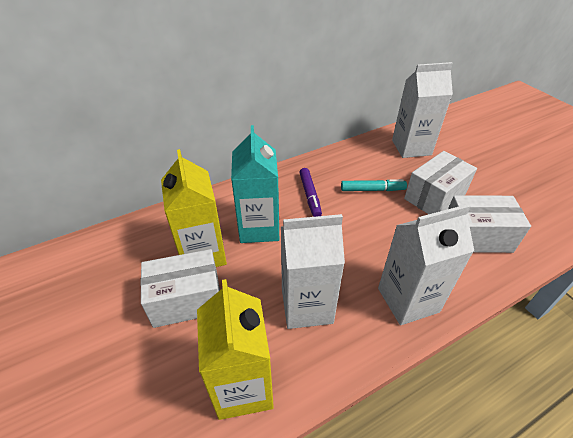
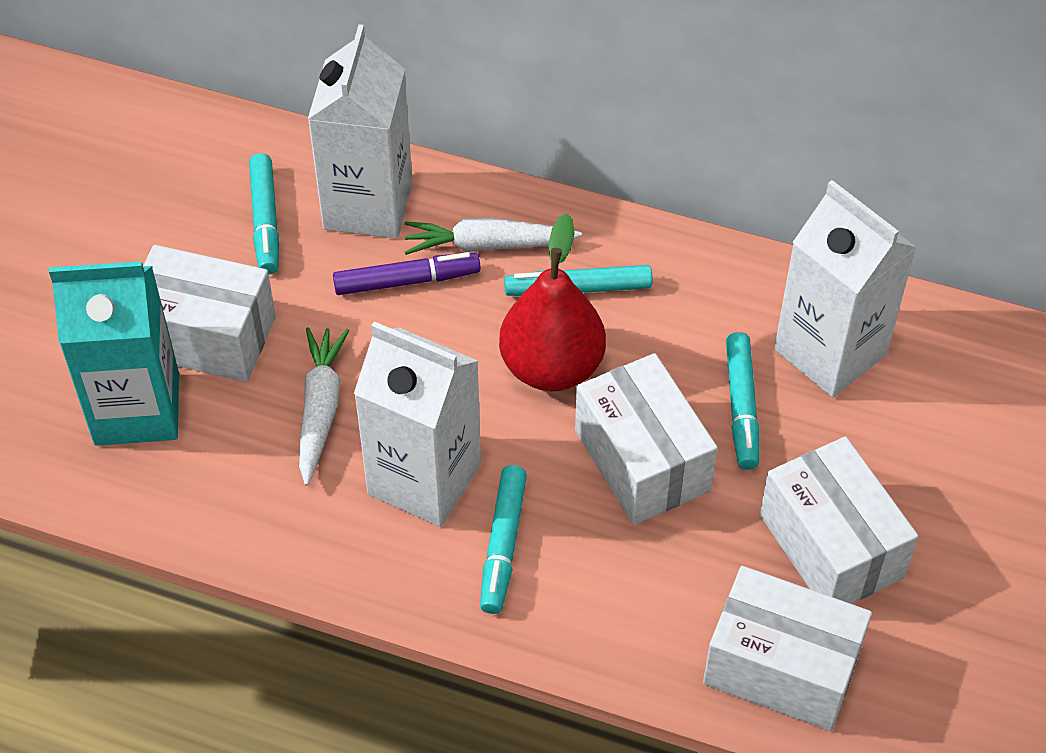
red pear: 0 -> 1
turquoise marker: 1 -> 4
white box: 3 -> 4
white carrot: 0 -> 2
yellow carton: 2 -> 0

